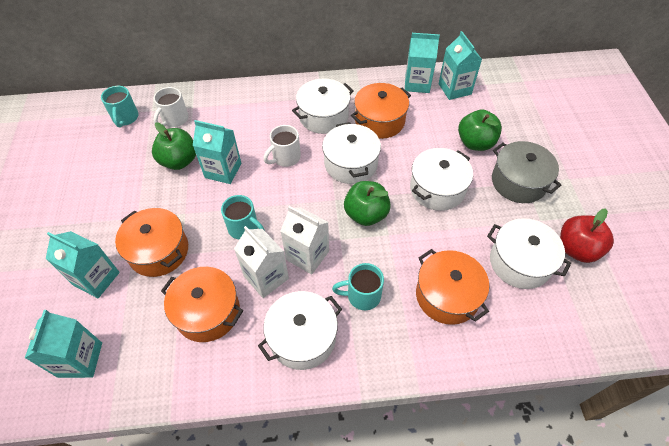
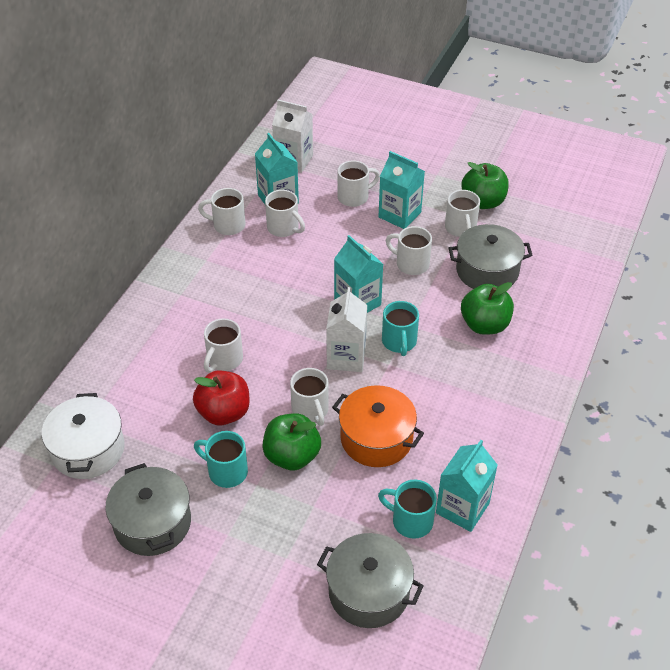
grey pot: 1 -> 3
orange pot: 4 -> 1
turquoise carton: 5 -> 4
white mug: 2 -> 7
white pot: 5 -> 1

